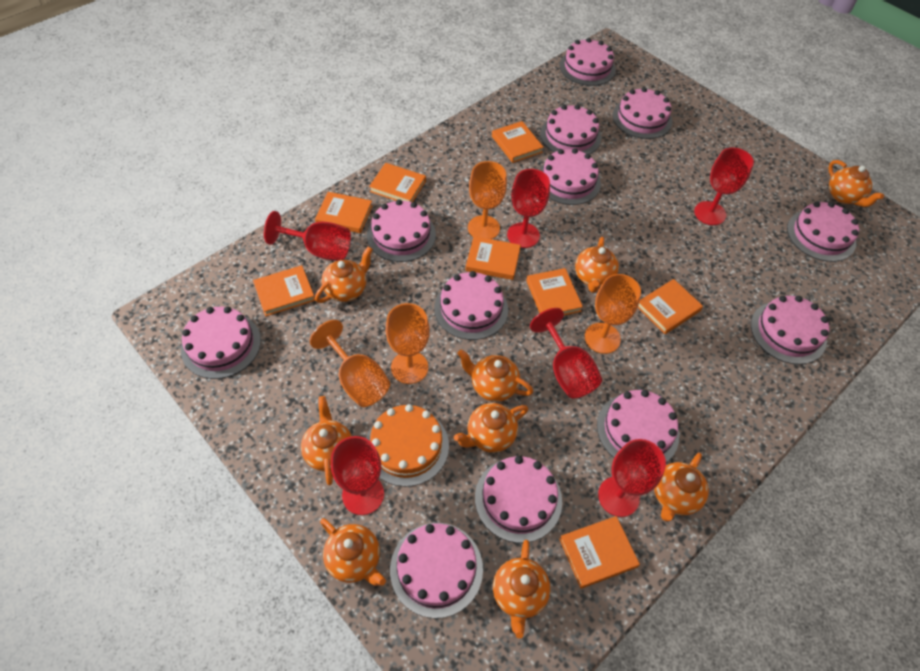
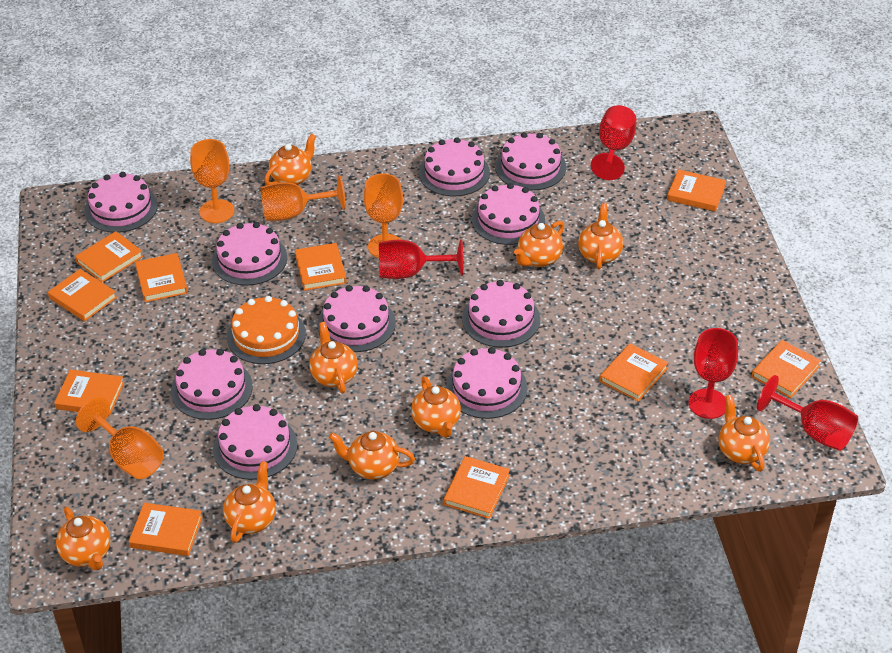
orange book: 8 -> 10
pink cake: 12 -> 10
red goblet: 6 -> 4

